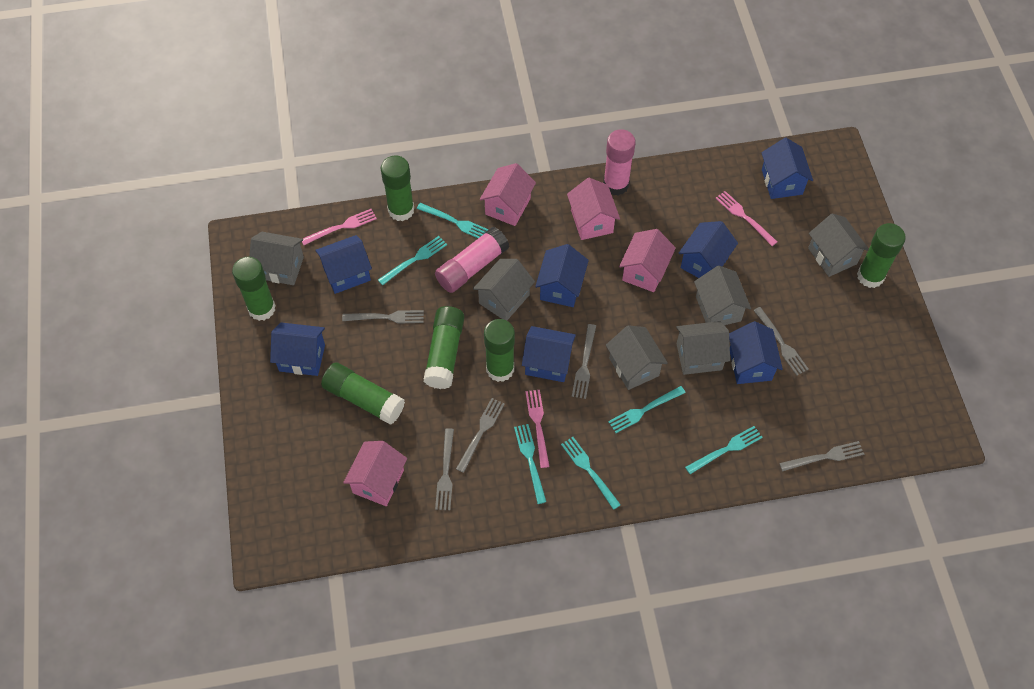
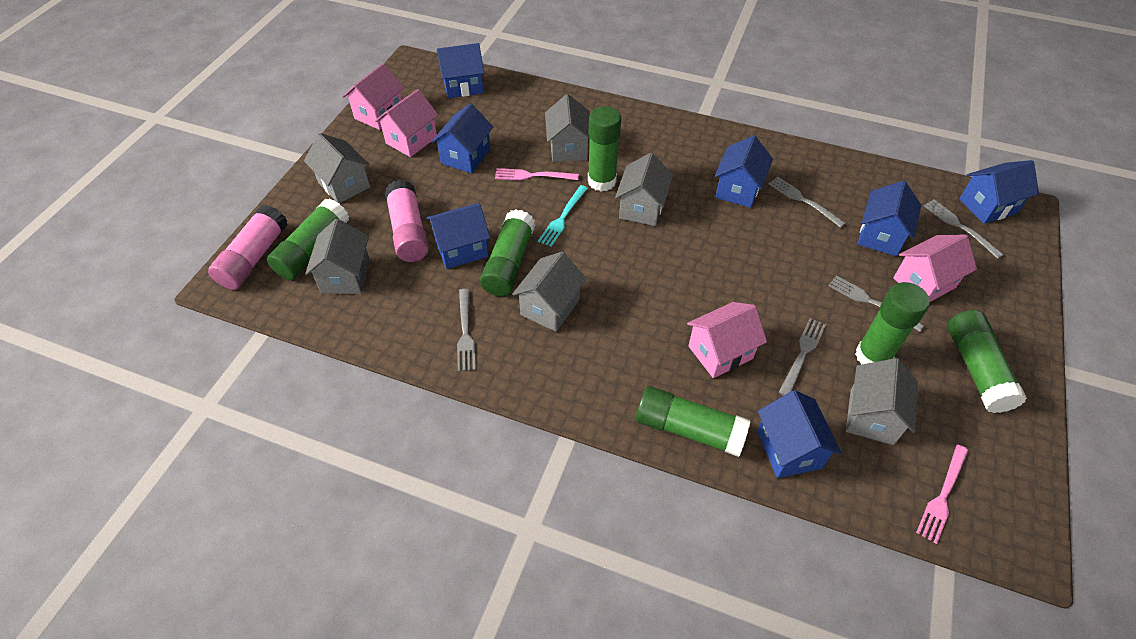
grey fork: 6 -> 5
pink fork: 3 -> 2
turquoise fork: 6 -> 1

